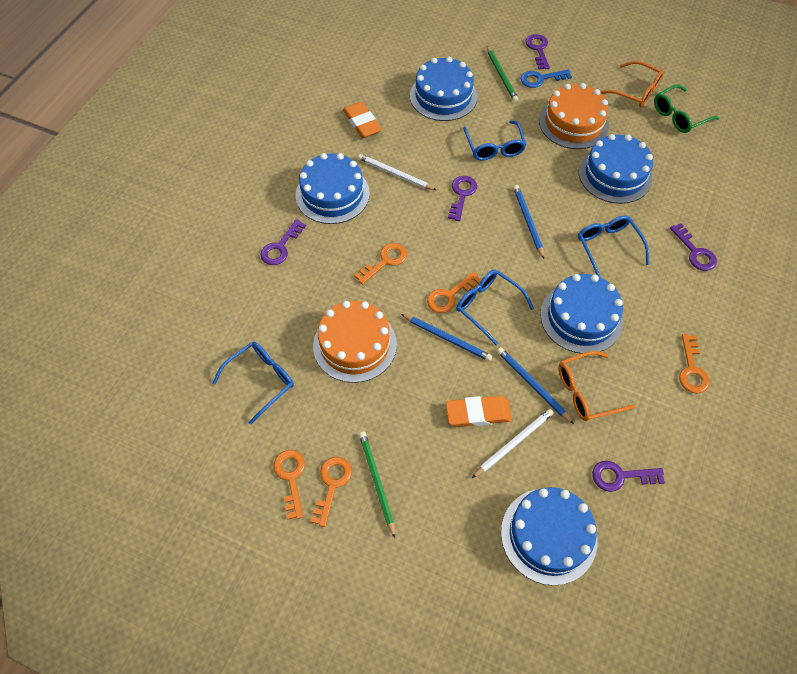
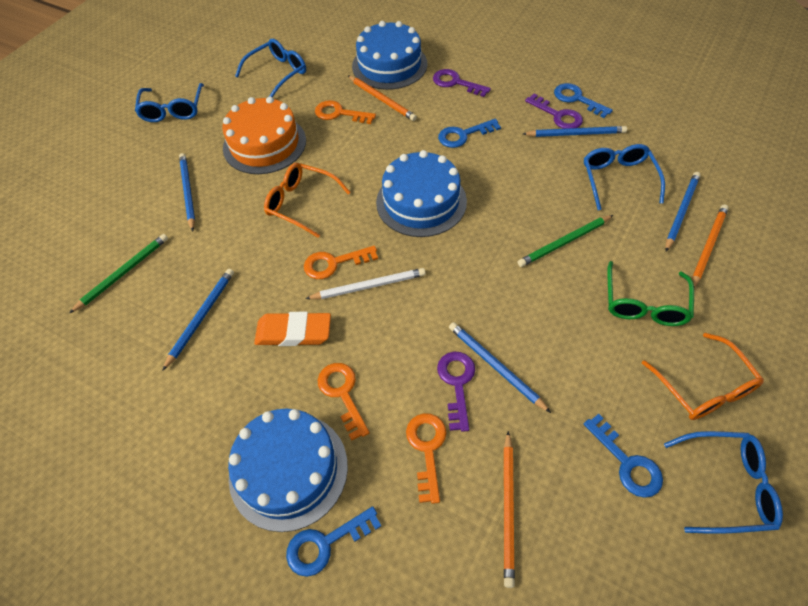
blue cake: 5 -> 3
blue key: 1 -> 4
blue pencil: 3 -> 5
orange cake: 2 -> 1
orange eraser: 2 -> 1
orange key: 5 -> 4
orange pencil: 0 -> 3
purple key: 5 -> 3
white pencil: 2 -> 1

